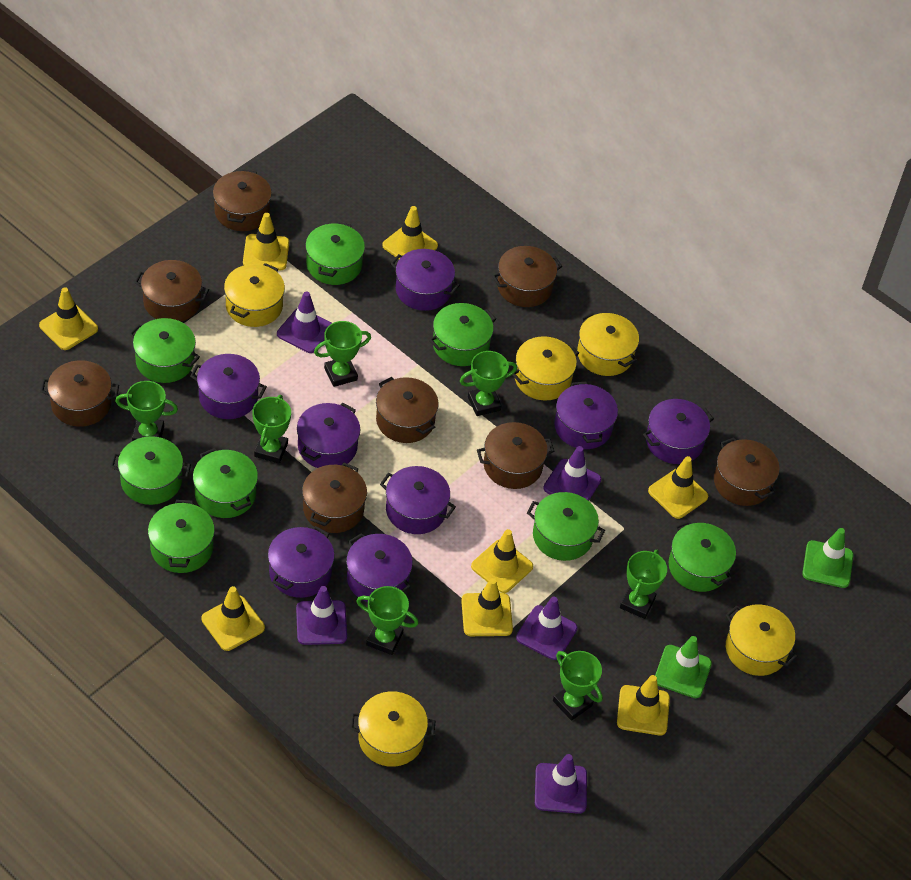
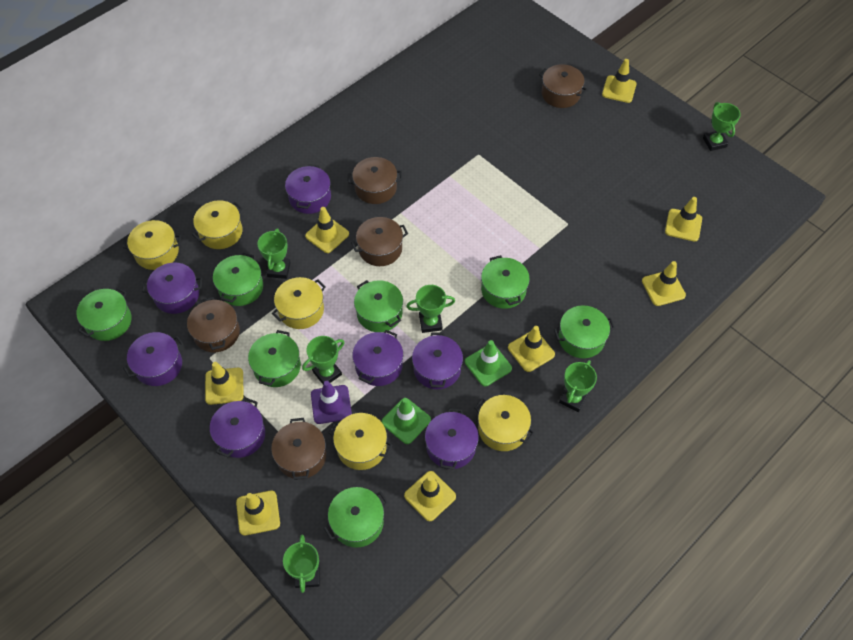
brown pot: 8 -> 5
green pot: 8 -> 7
green trophy: 7 -> 6
purple pot: 8 -> 7
purple traffic cone: 5 -> 1

